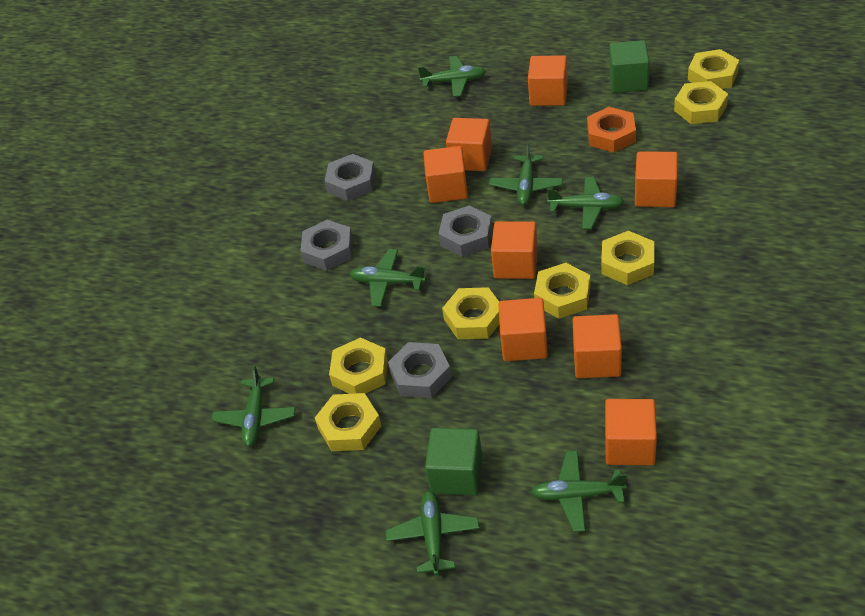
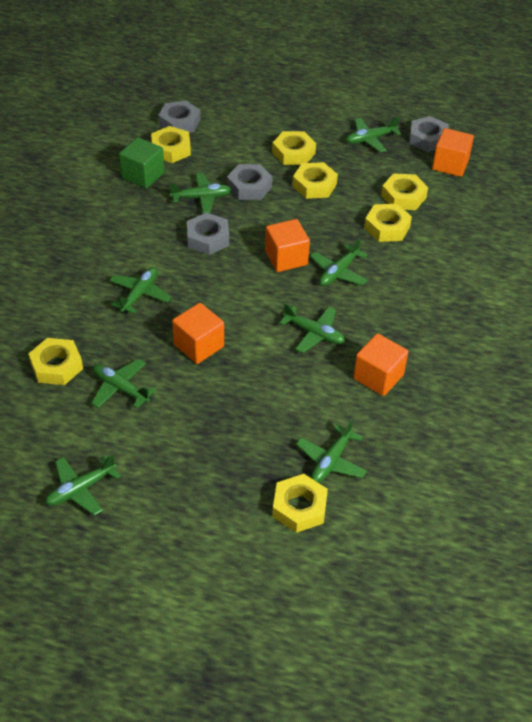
green cube: 2 -> 1
green plane: 7 -> 8
orange cube: 8 -> 4
orange nut: 1 -> 0

